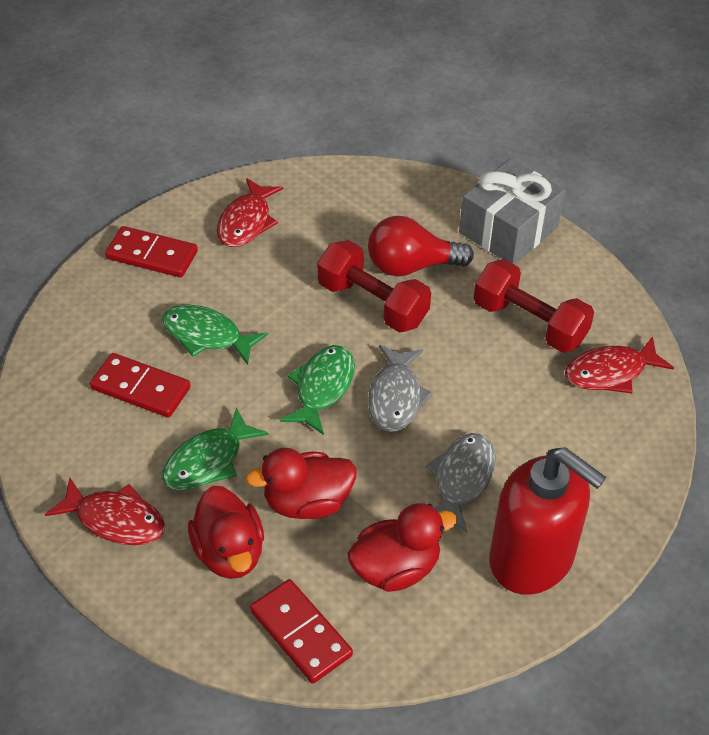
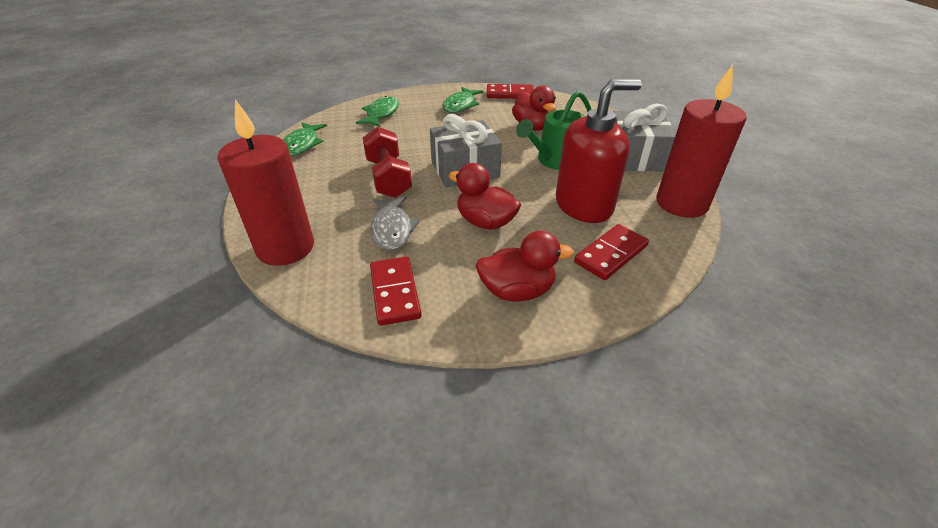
green watering can: 0 -> 1
grey fish: 2 -> 1
grey gift: 1 -> 2
red candle: 0 -> 2
red dumbbell: 2 -> 1
red fish: 3 -> 0
red light bulb: 1 -> 0

